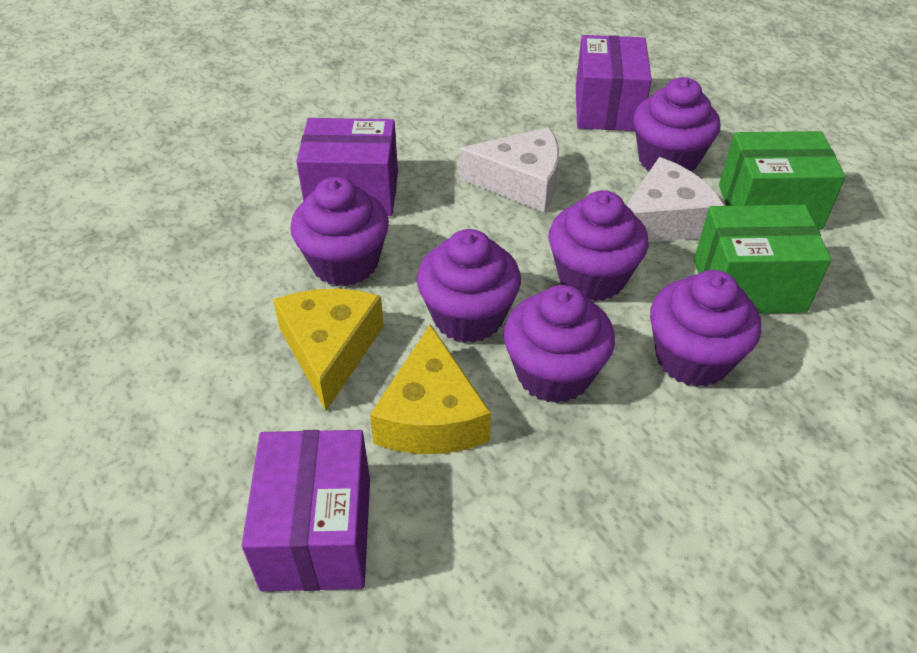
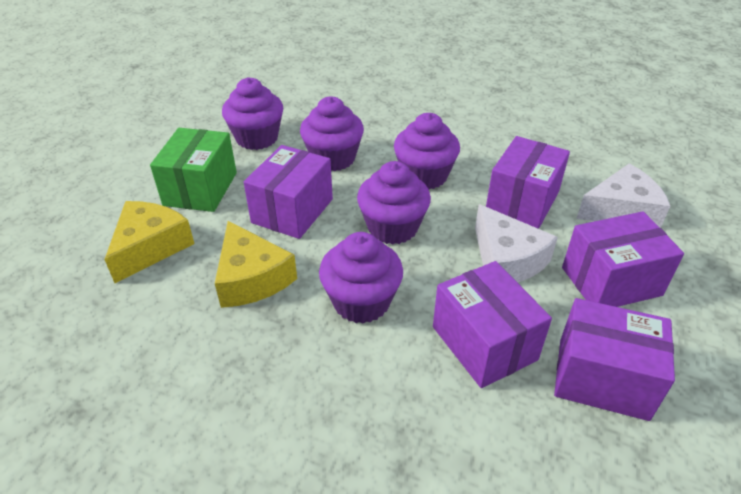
green box: 2 -> 1
purple box: 3 -> 5
purple cupcake: 6 -> 5

